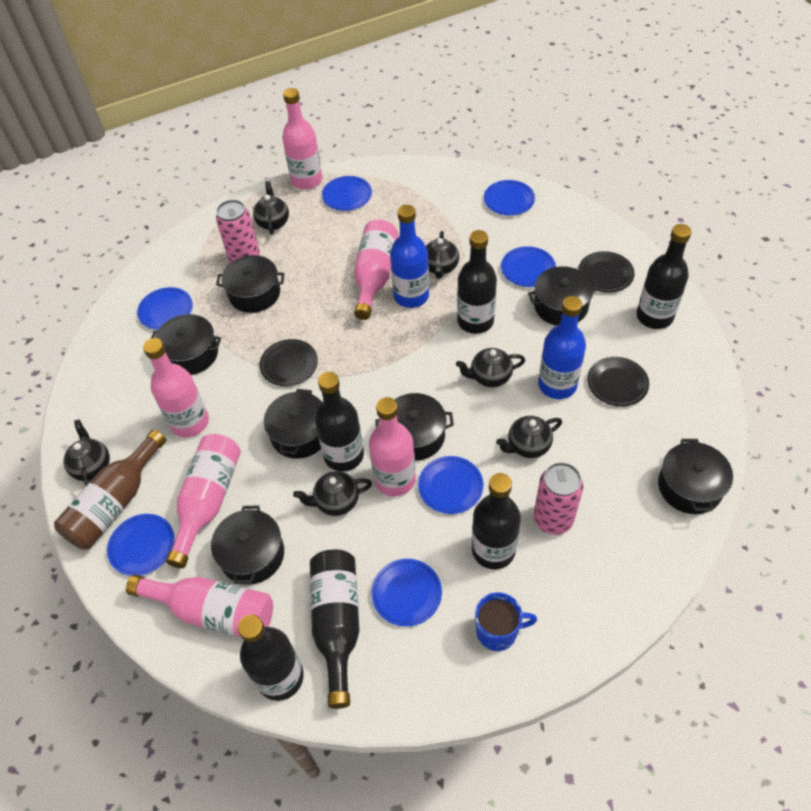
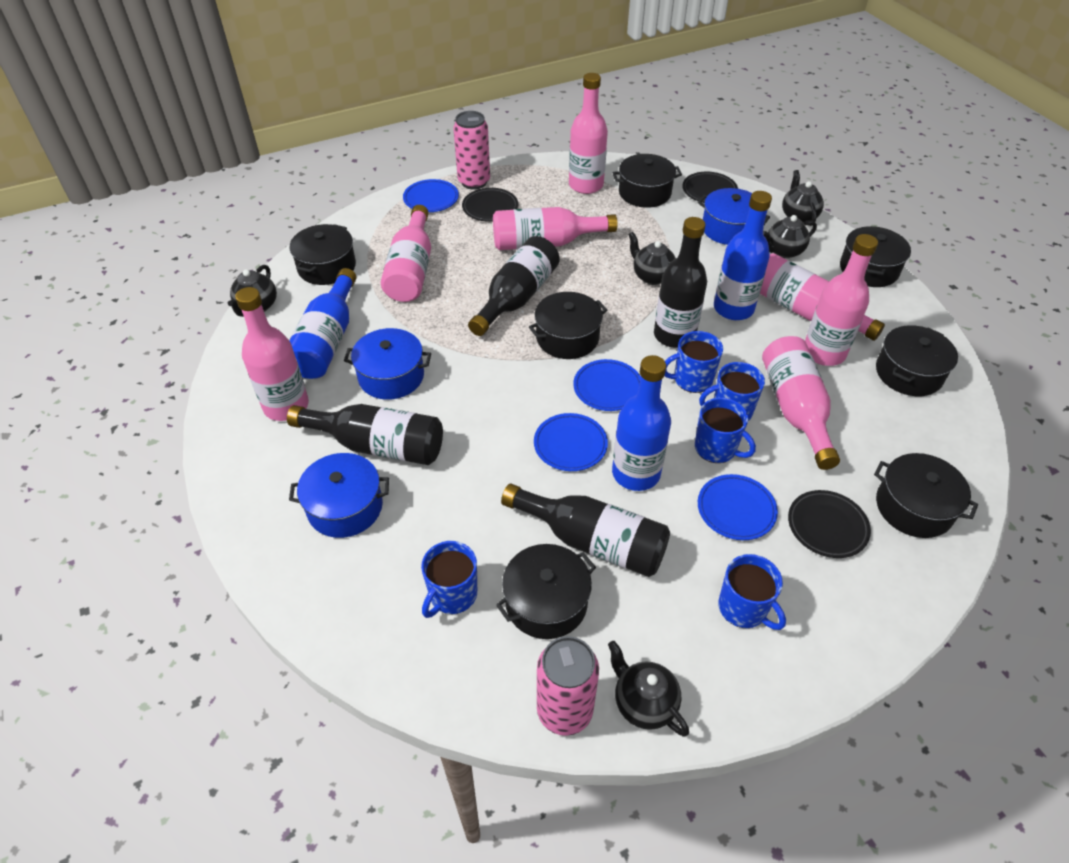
black bottle: 6 -> 4
black teapot: 6 -> 5
blue bottle: 2 -> 3
blue mug: 1 -> 5
blue plate: 7 -> 4
blue pot: 0 -> 3
brown bottle: 1 -> 0
pink bottle: 6 -> 7

